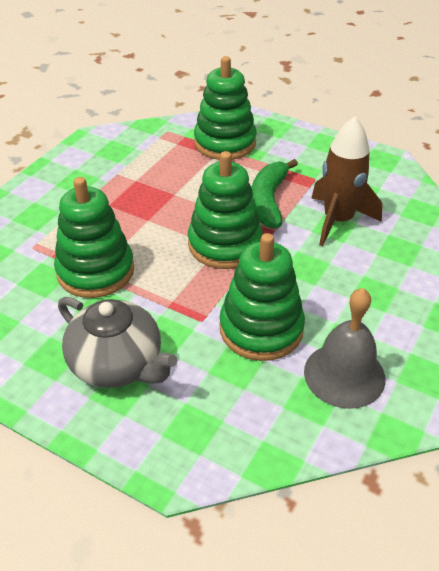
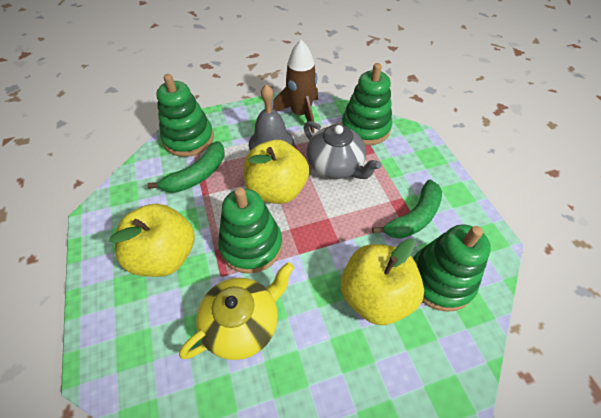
green banana: 1 -> 2
yellow apple: 0 -> 3
yellow teapot: 0 -> 1

